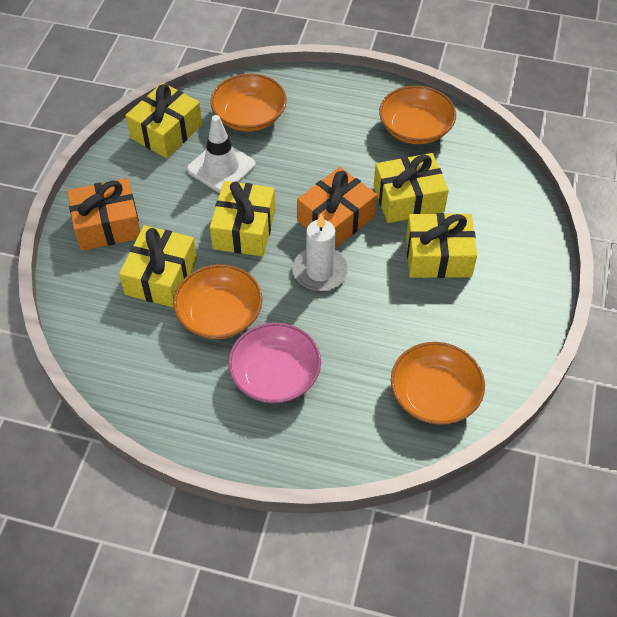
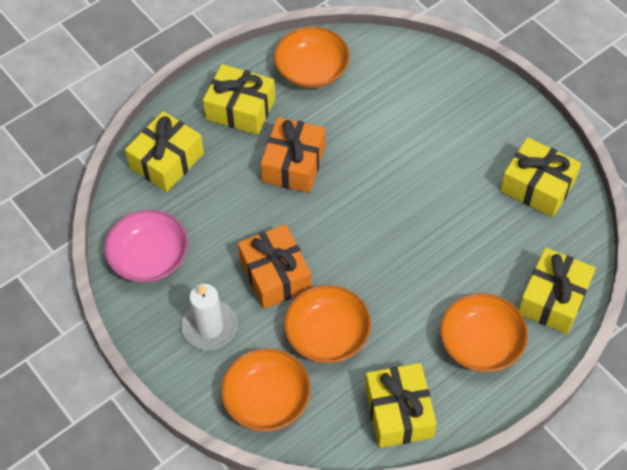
white traffic cone: 1 -> 0

